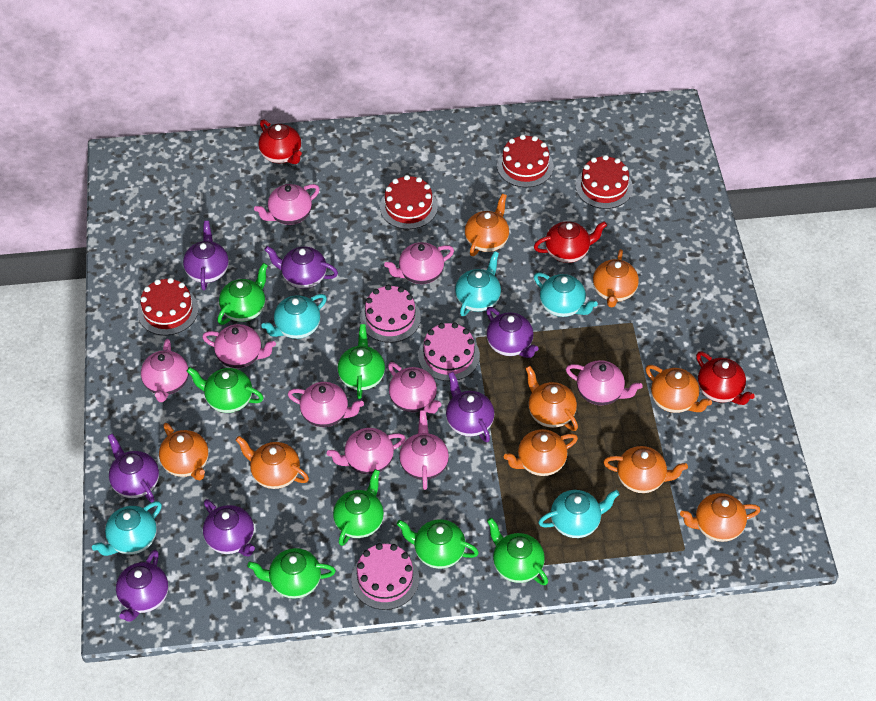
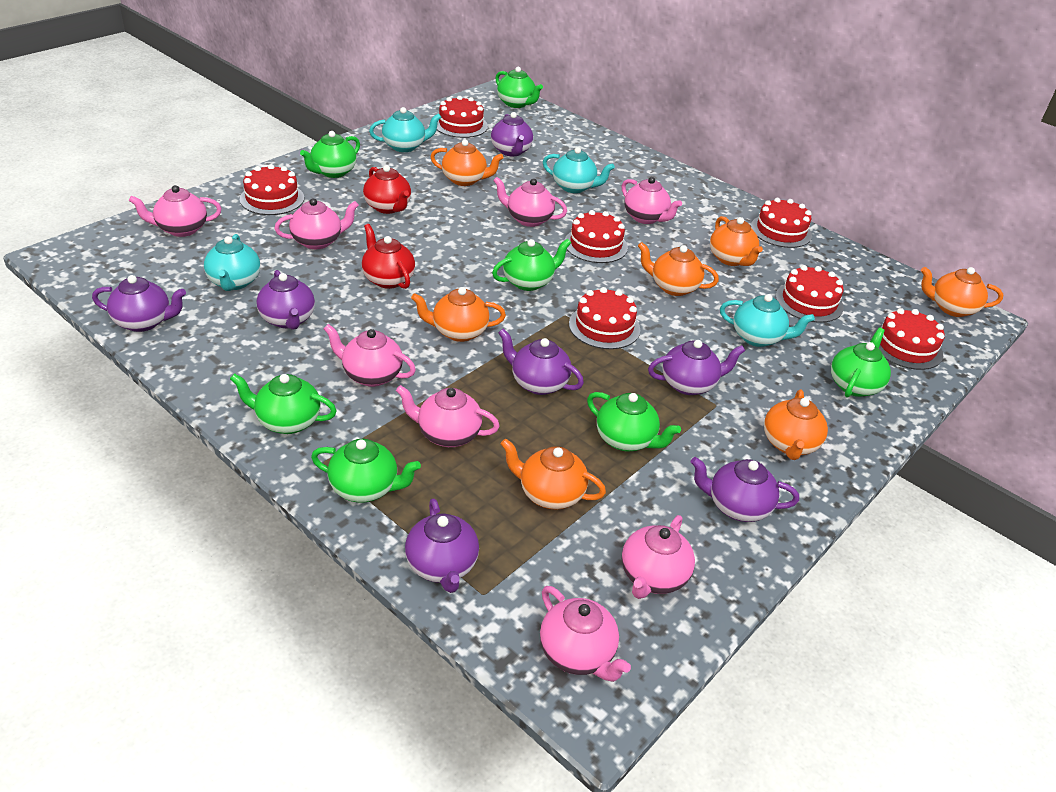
orange teapot: 9 -> 7
pink cake: 3 -> 0
pink teapot: 9 -> 8
red cake: 4 -> 7
red teapot: 3 -> 2
turquoise teapot: 5 -> 4

